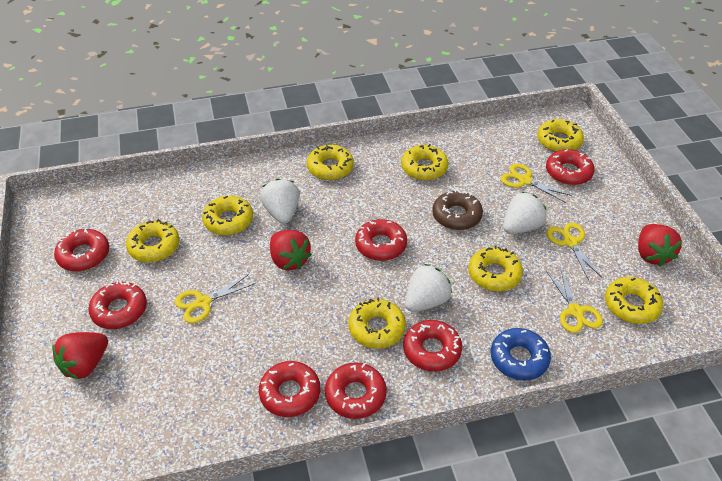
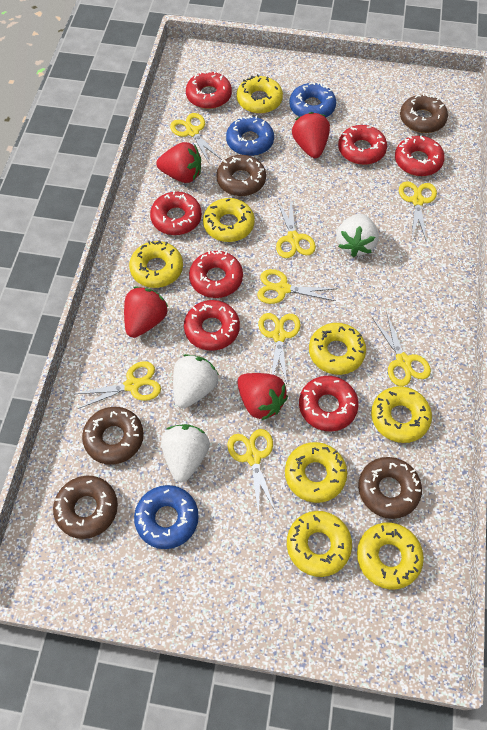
blue donut: 1 -> 3
brown donut: 1 -> 5
red strawberry: 3 -> 4
yellow scissors: 4 -> 8

